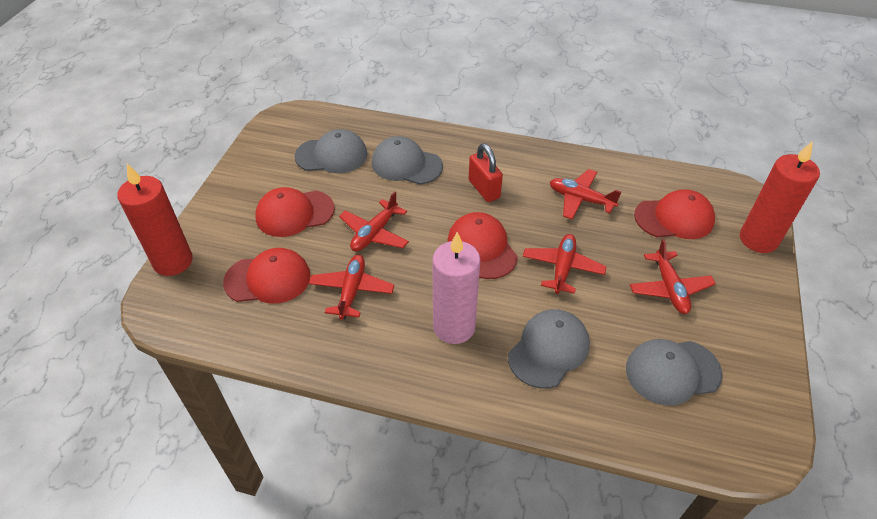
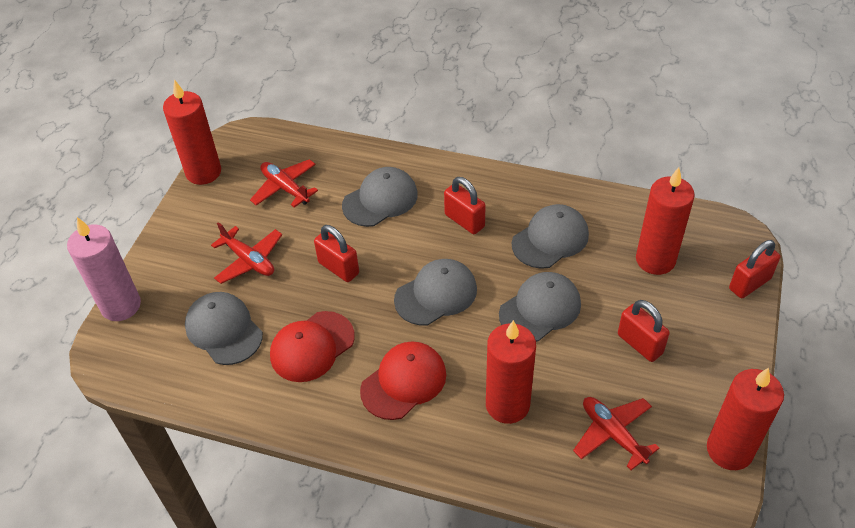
grey cap: 4 -> 5
red candle: 2 -> 4
red cap: 4 -> 2
red padlock: 1 -> 4
red plane: 5 -> 3

